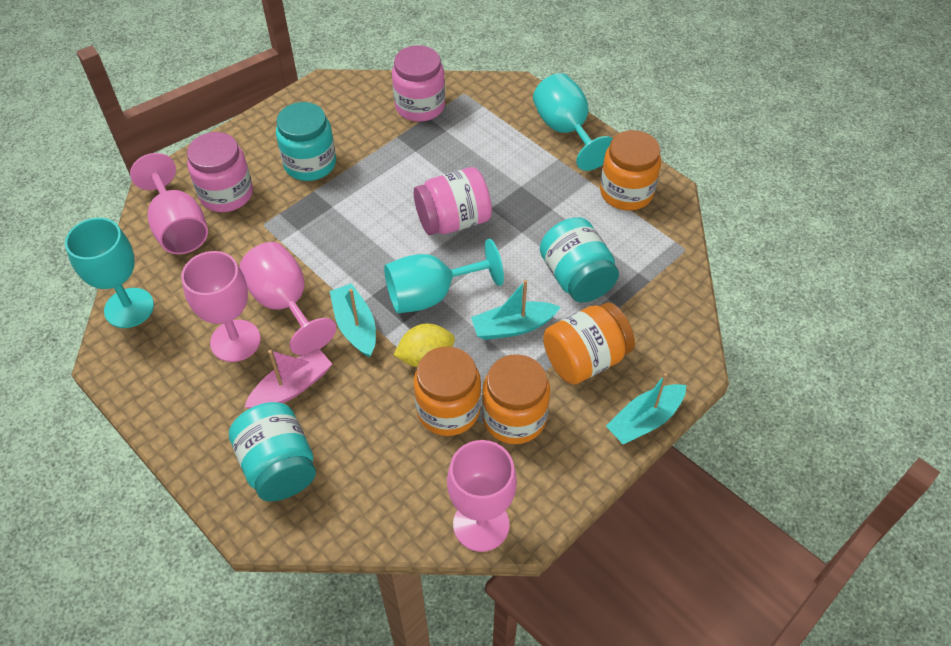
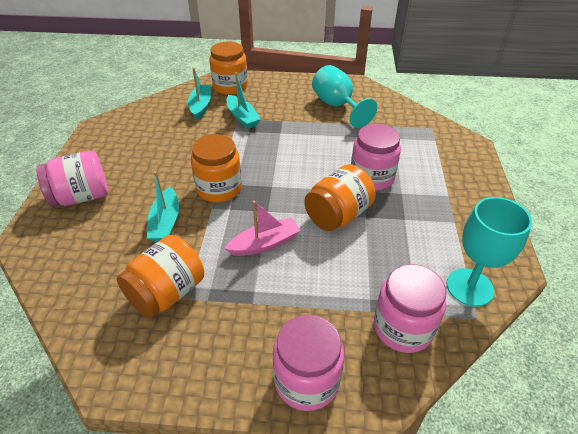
pink goblet: 4 -> 0
pink jar: 3 -> 4
turquoise goblet: 3 -> 2
turquoise jar: 3 -> 0
yellow lemon: 1 -> 0

